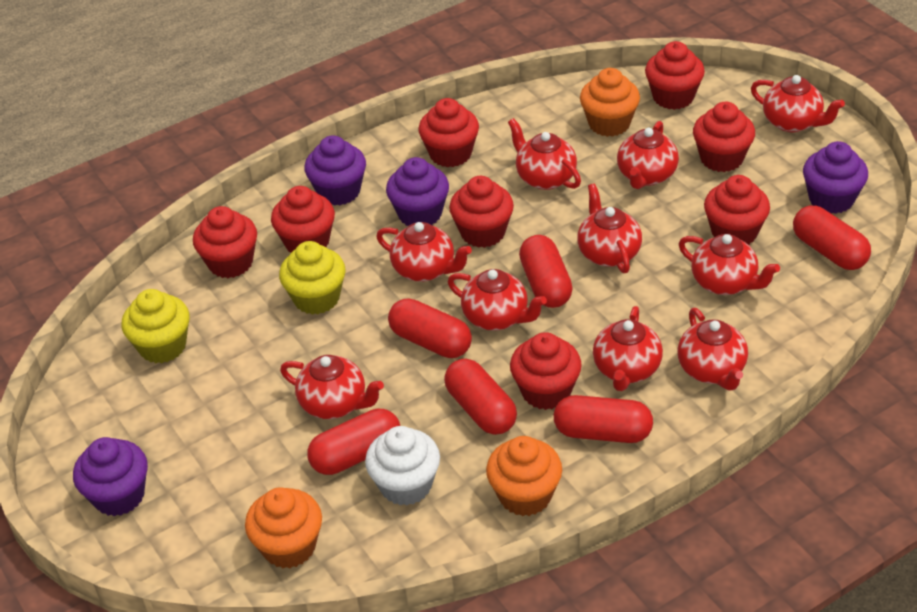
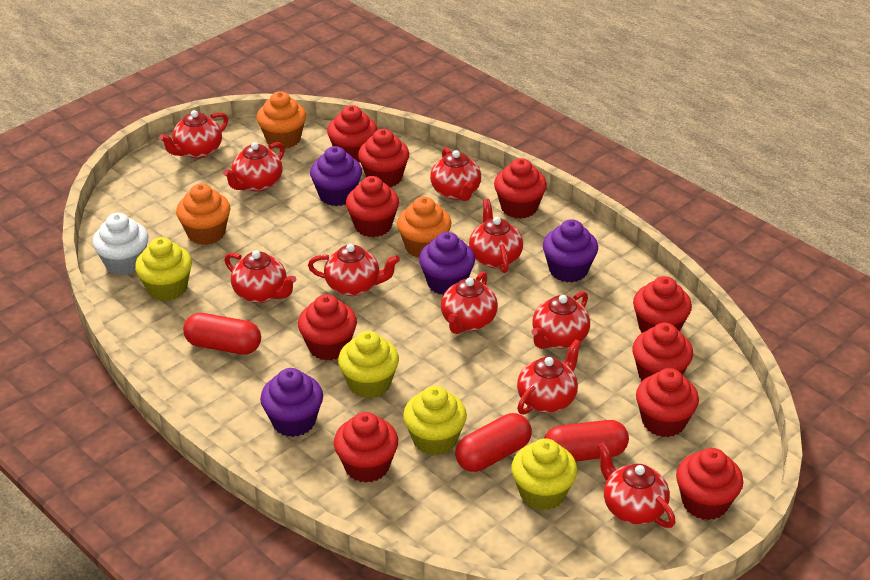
red capsule: 6 -> 3
red cupcake: 8 -> 10
yellow cupcake: 2 -> 4

